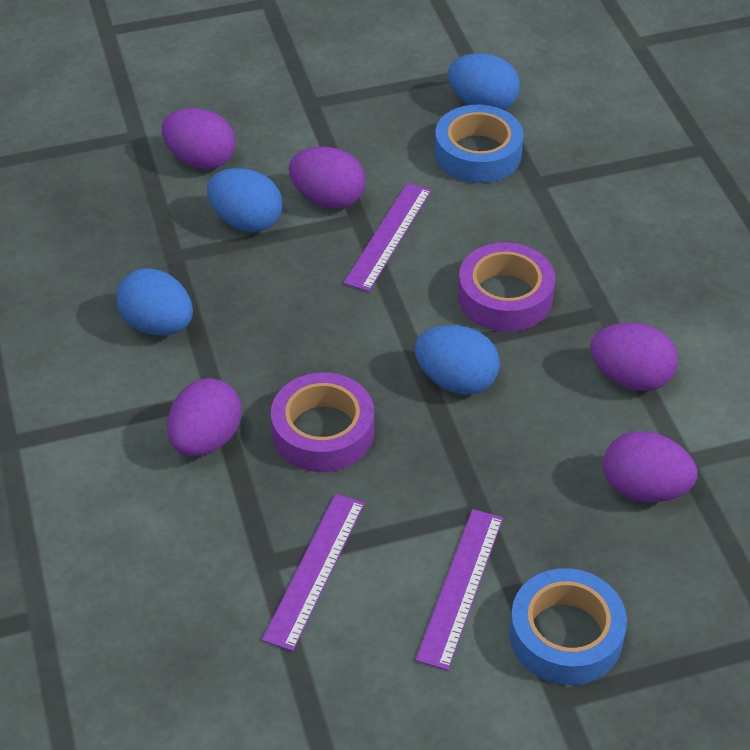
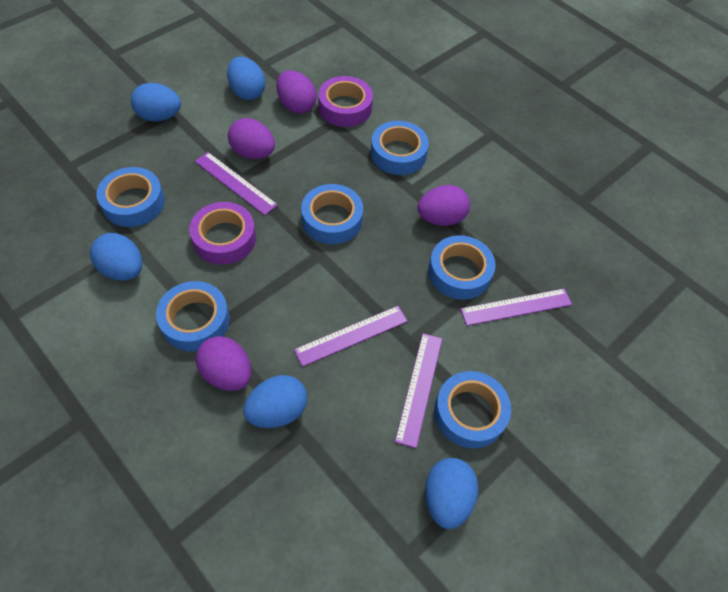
blue egg: 4 -> 5
blue tape: 2 -> 6
purple egg: 5 -> 4
purple ruler: 3 -> 4

